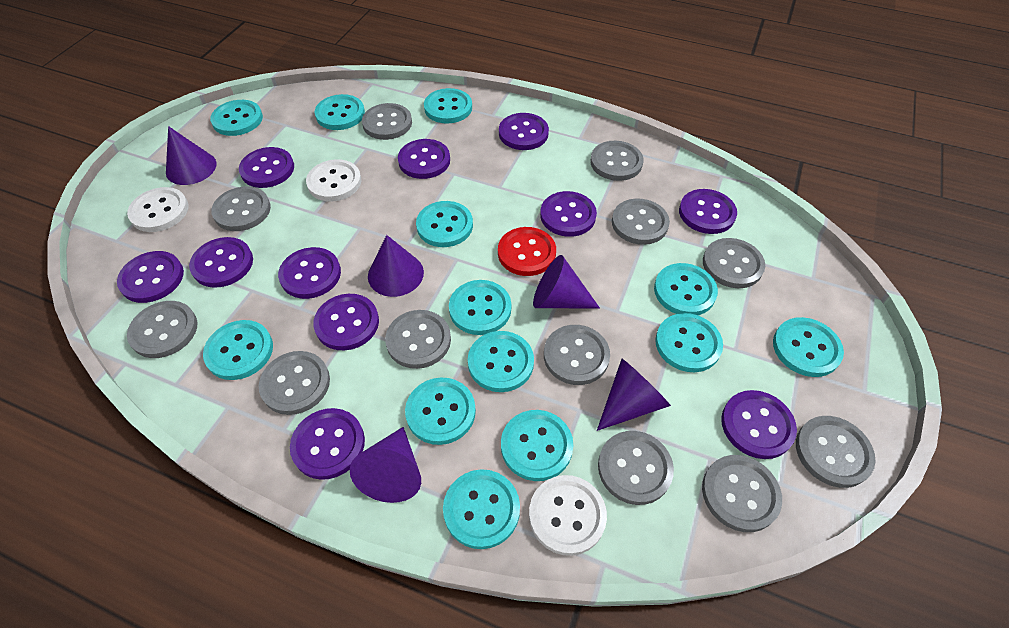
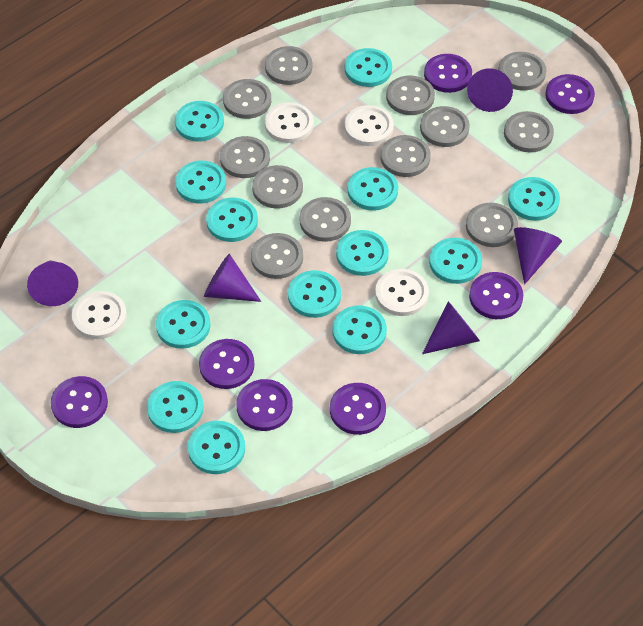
purple button: 11 -> 7
red button: 1 -> 0
white button: 3 -> 4

